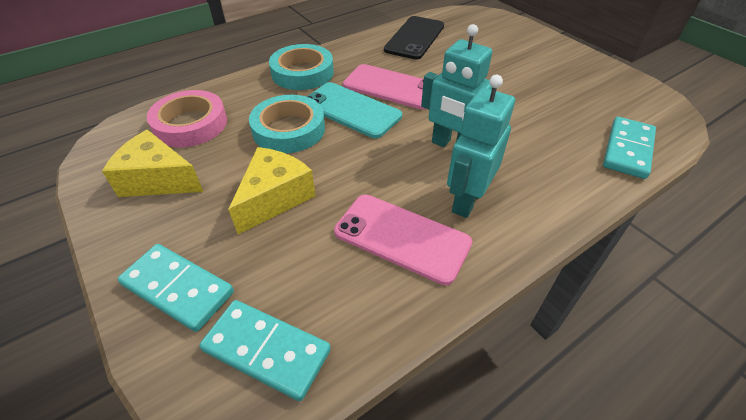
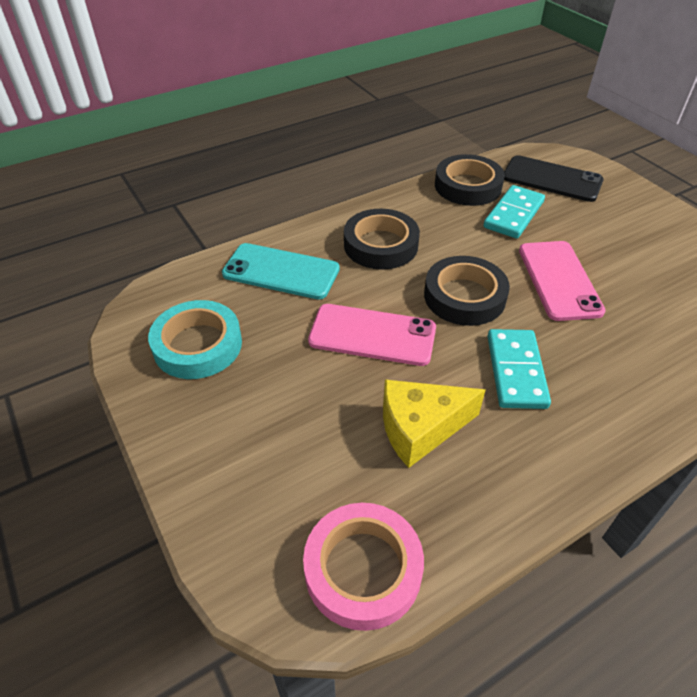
black tape: 0 -> 3
turquoise domino: 3 -> 2
turquoise robot: 2 -> 0
turquoise tape: 2 -> 1
yellow cheese: 2 -> 1

